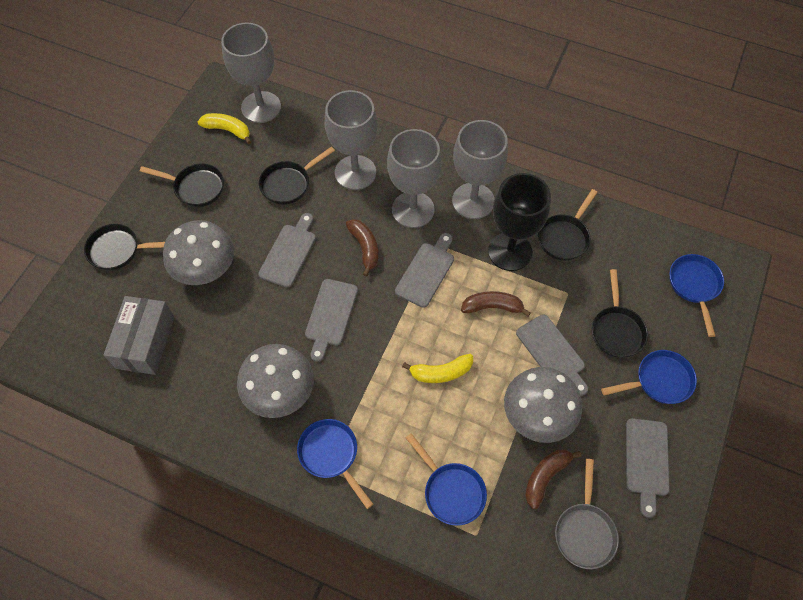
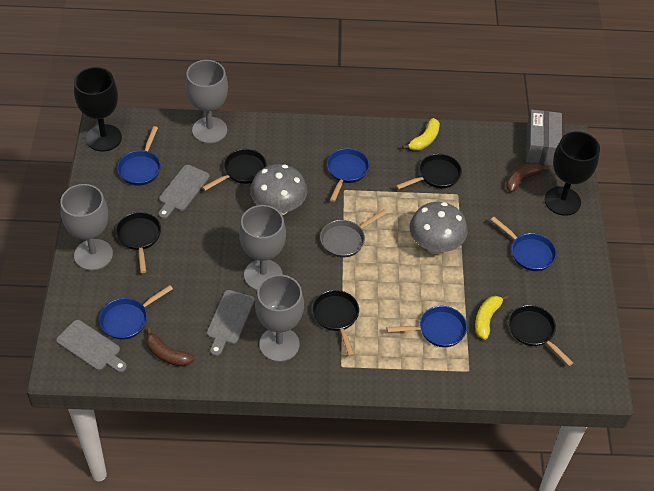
black goblet: 1 -> 2
blue pan: 4 -> 5
brown banana: 3 -> 2
grey cutting board: 5 -> 3
grey mushroom: 3 -> 2

